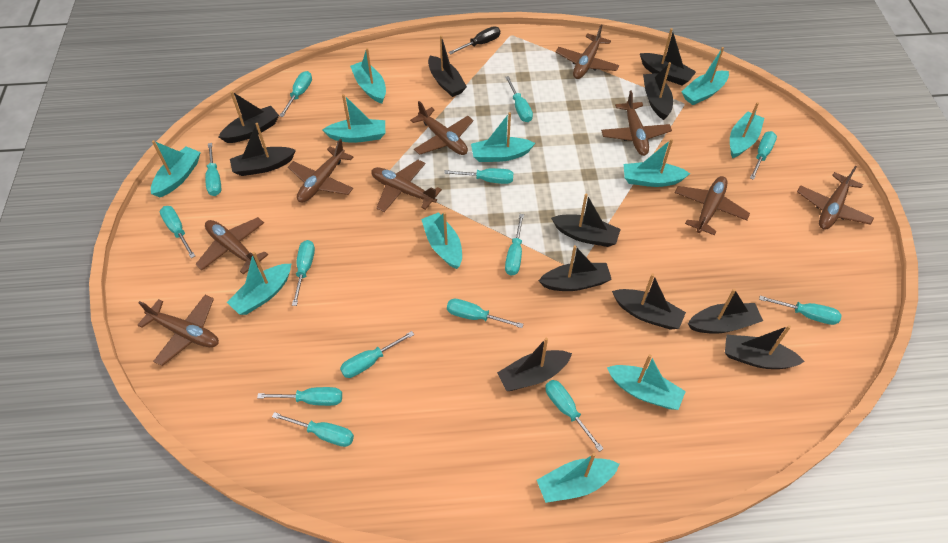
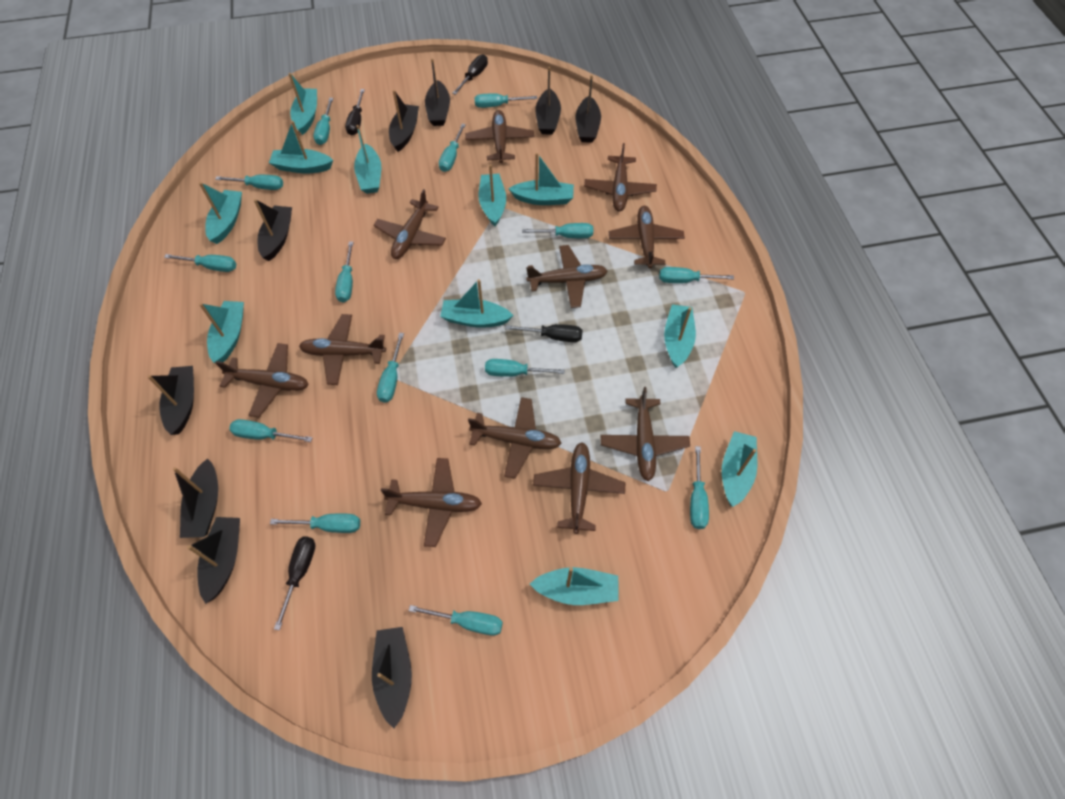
black boat: 11 -> 9
black screwdriver: 1 -> 4
brown plane: 9 -> 11

